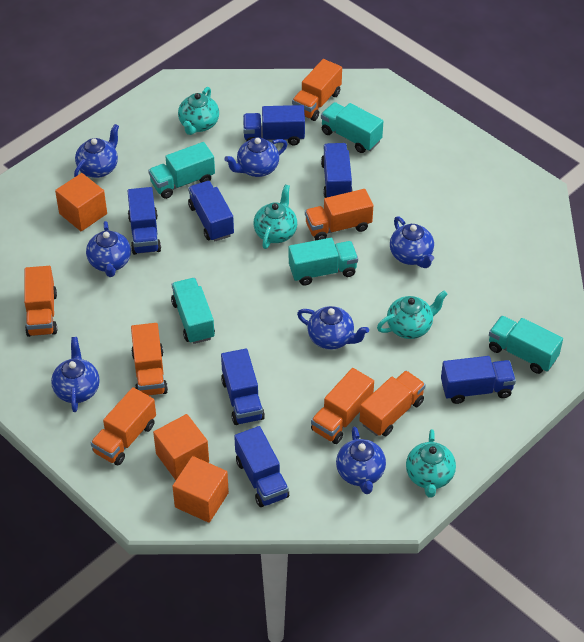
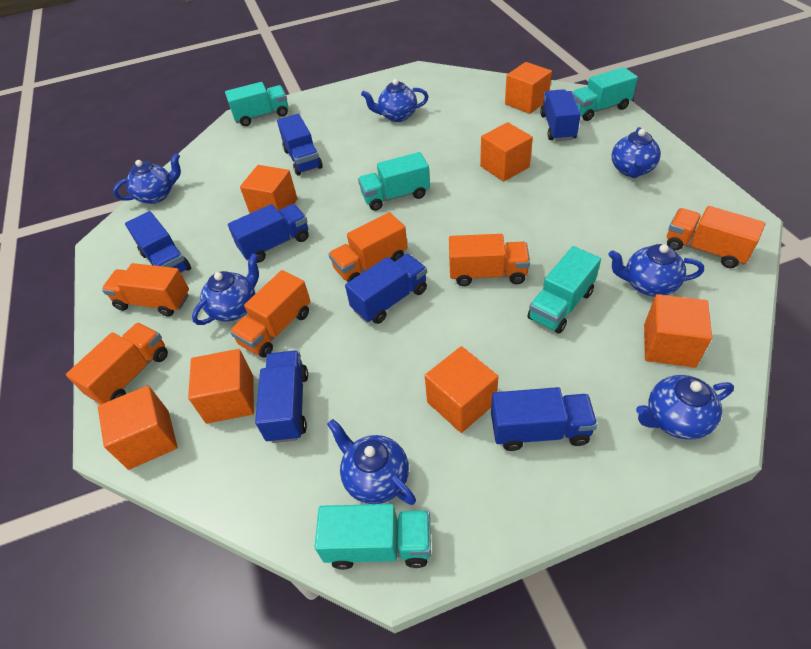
orange cube: 3 -> 7
orange truck: 7 -> 6
turquoise teapot: 4 -> 0

